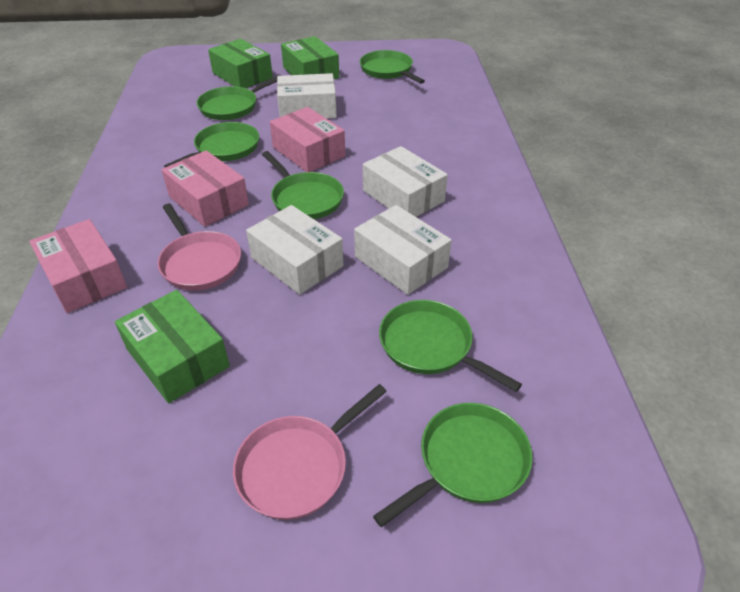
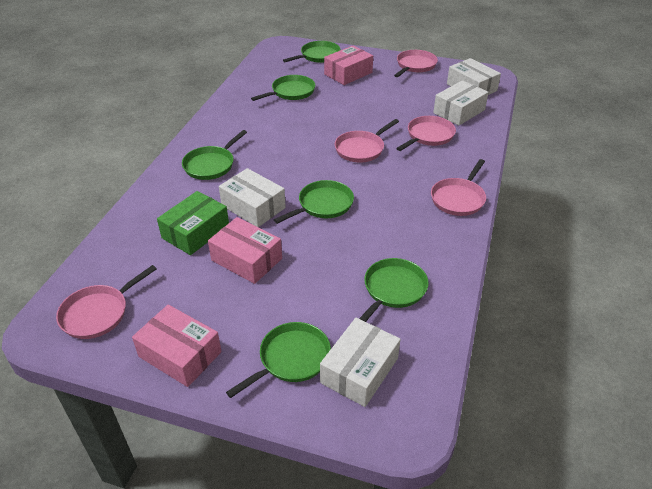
green box: 3 -> 1
pink pan: 2 -> 5

